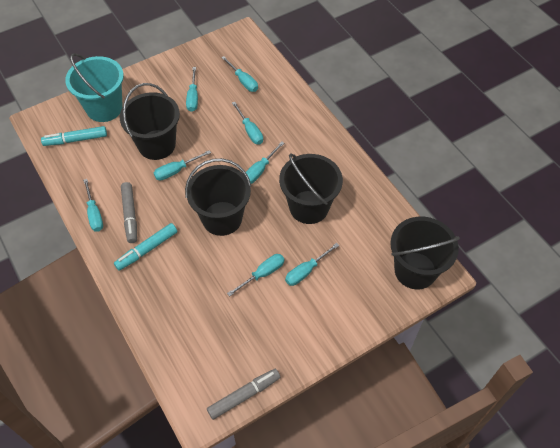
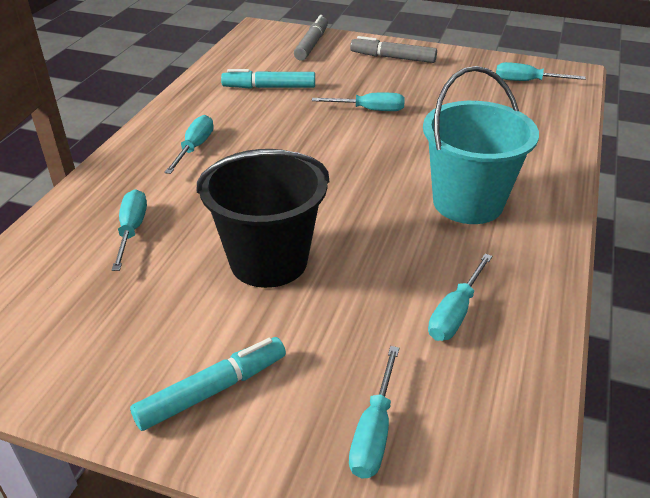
black bucket: 4 -> 1
turquoise screwdriver: 8 -> 6

